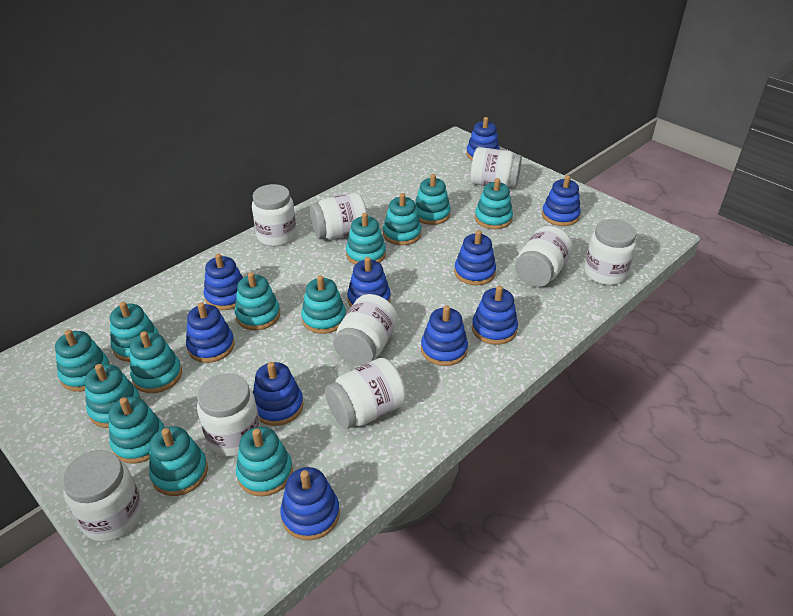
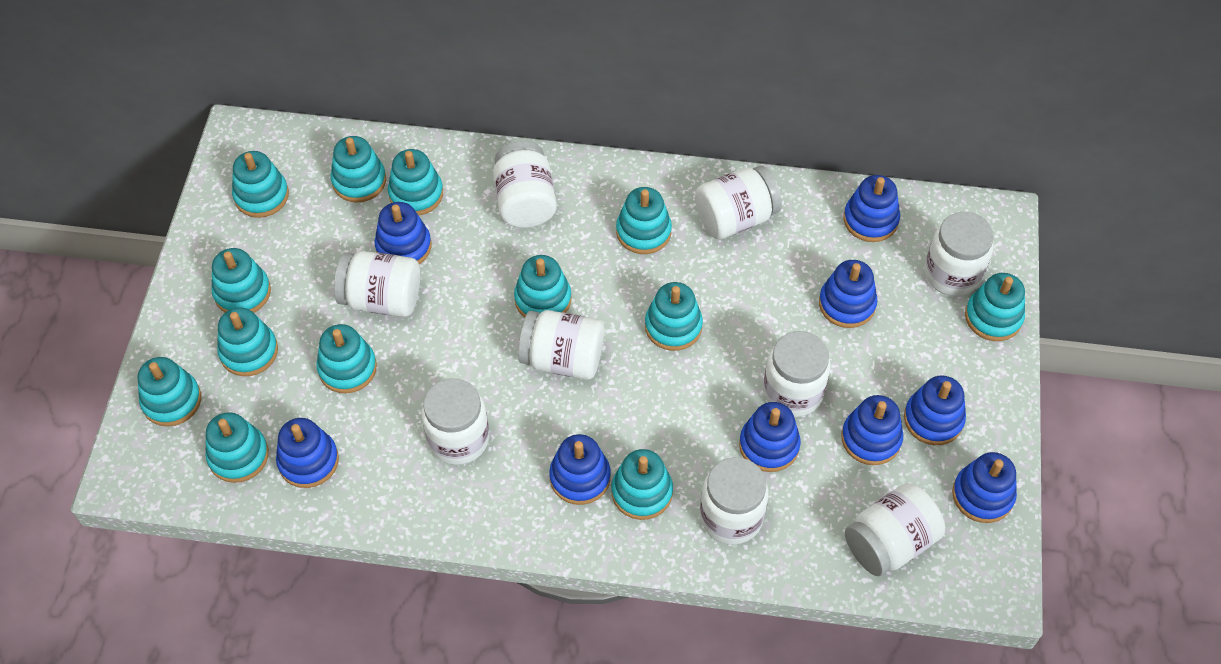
blue stacking toy: 10 -> 9

